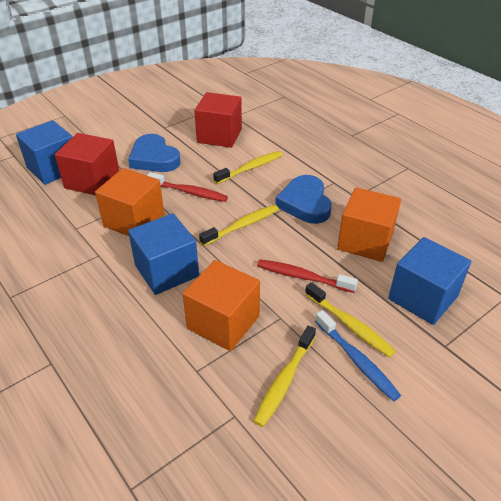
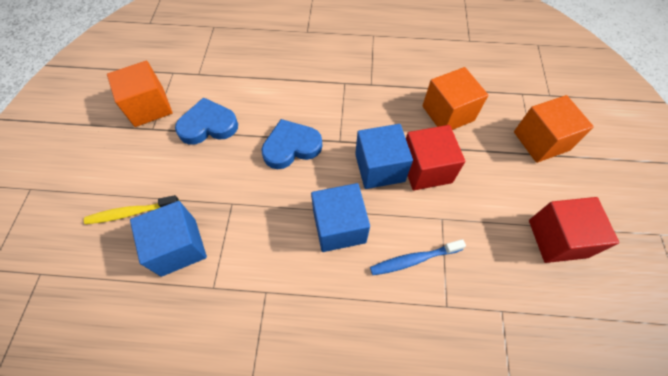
red toothbrush: 2 -> 0
yellow toothbrush: 4 -> 1

